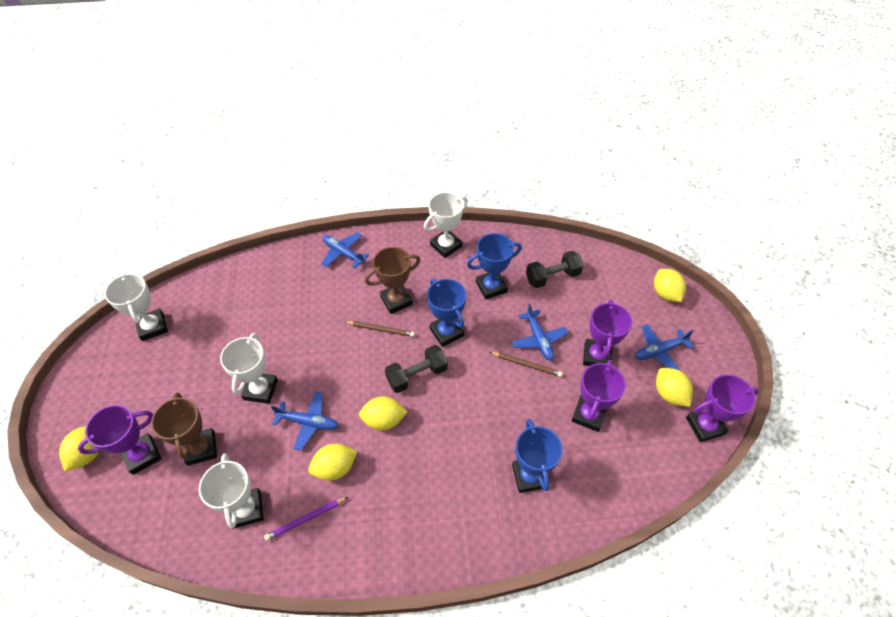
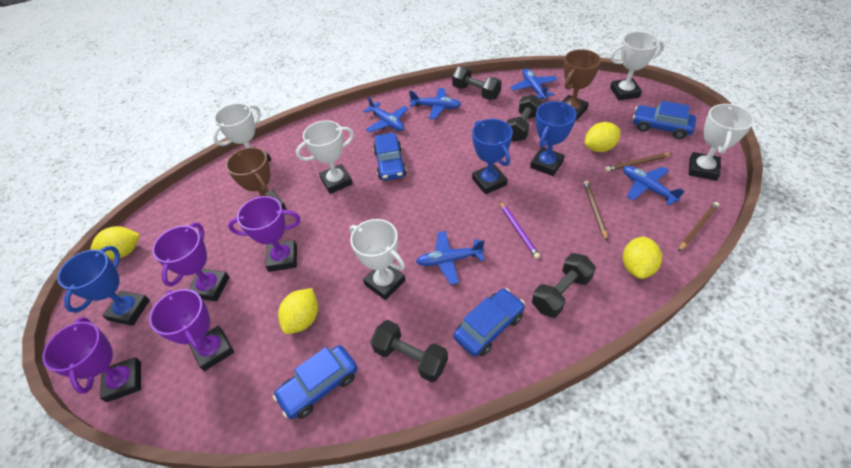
black dumbbell: 2 -> 4
blue car: 0 -> 4
blue plane: 4 -> 5
brown pencil: 2 -> 3
white trophy: 4 -> 5
yellow lemon: 5 -> 4

